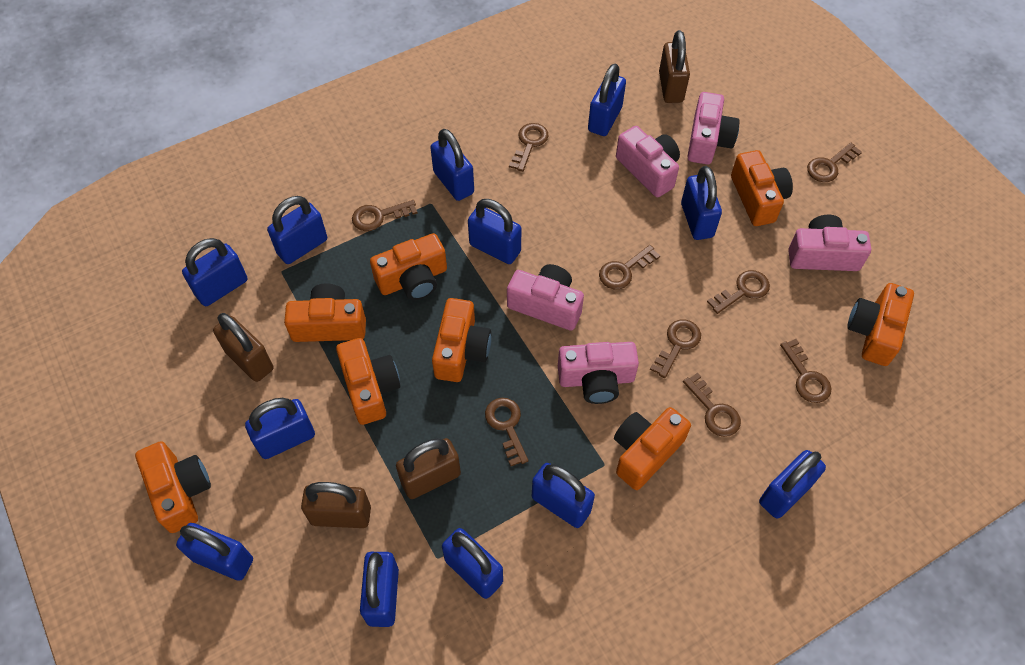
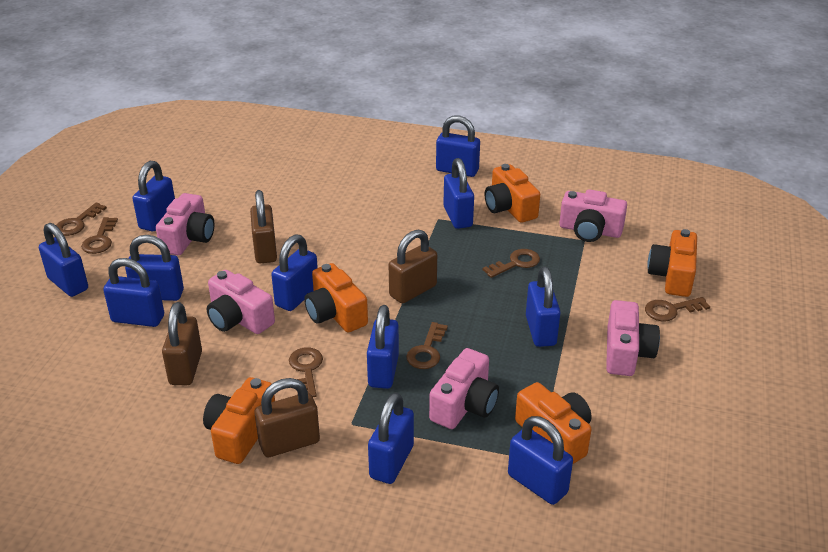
blue padlock: 12 -> 11
brown key: 9 -> 6
orange camera: 8 -> 5

